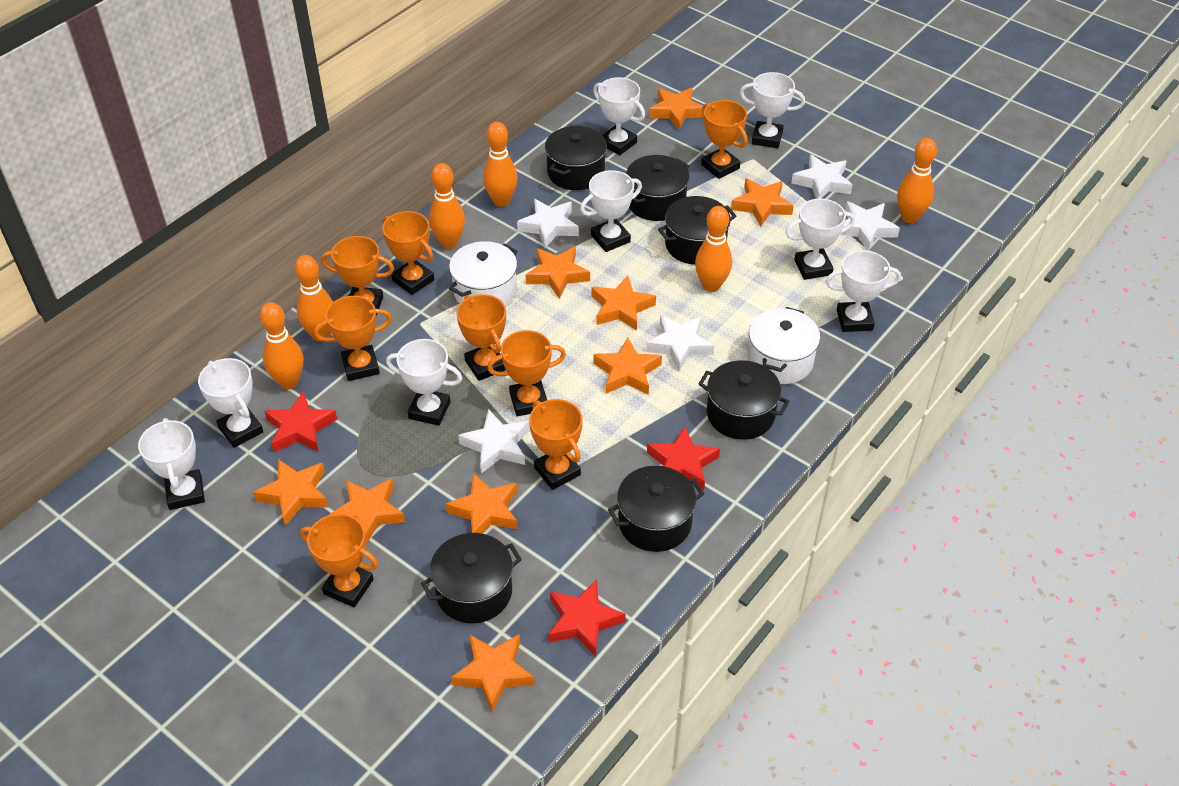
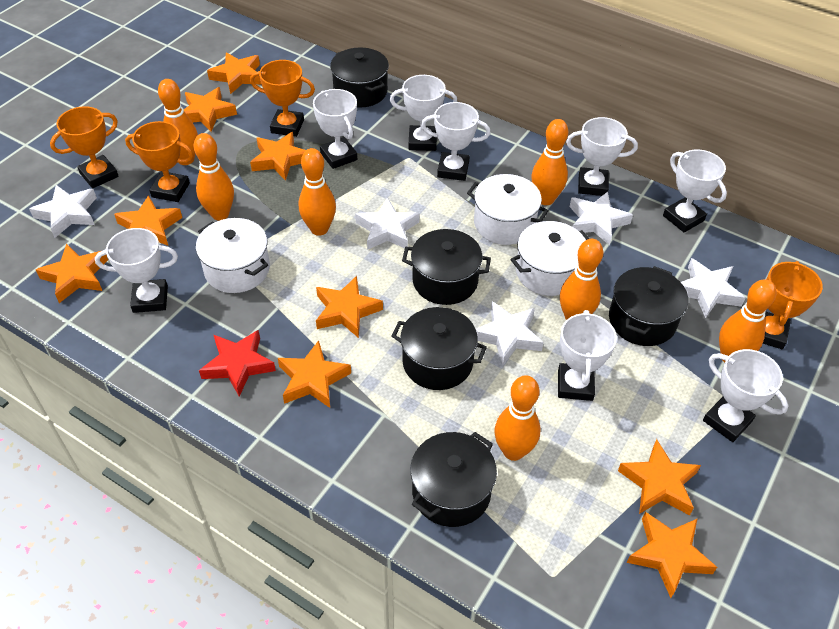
black pot: 6 -> 5
orange bowling pin: 6 -> 7
orange trophy: 8 -> 4
red star: 3 -> 1
white pot: 2 -> 3

